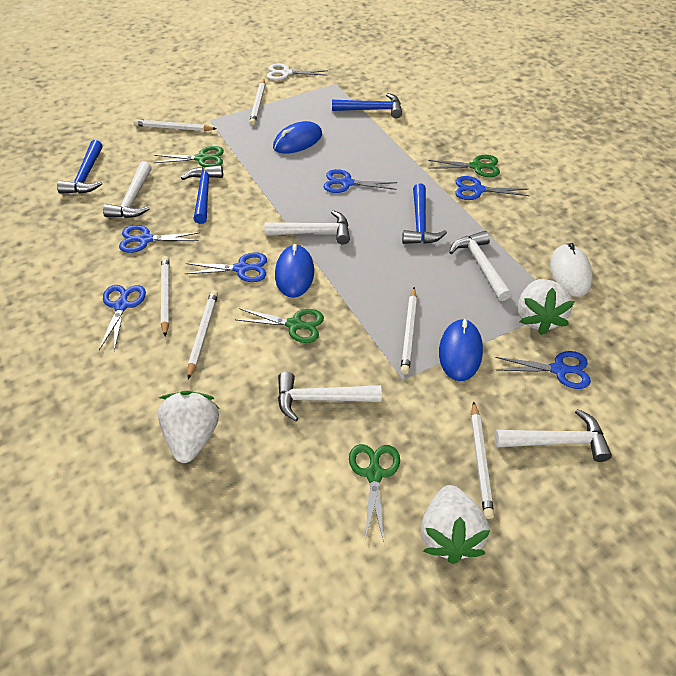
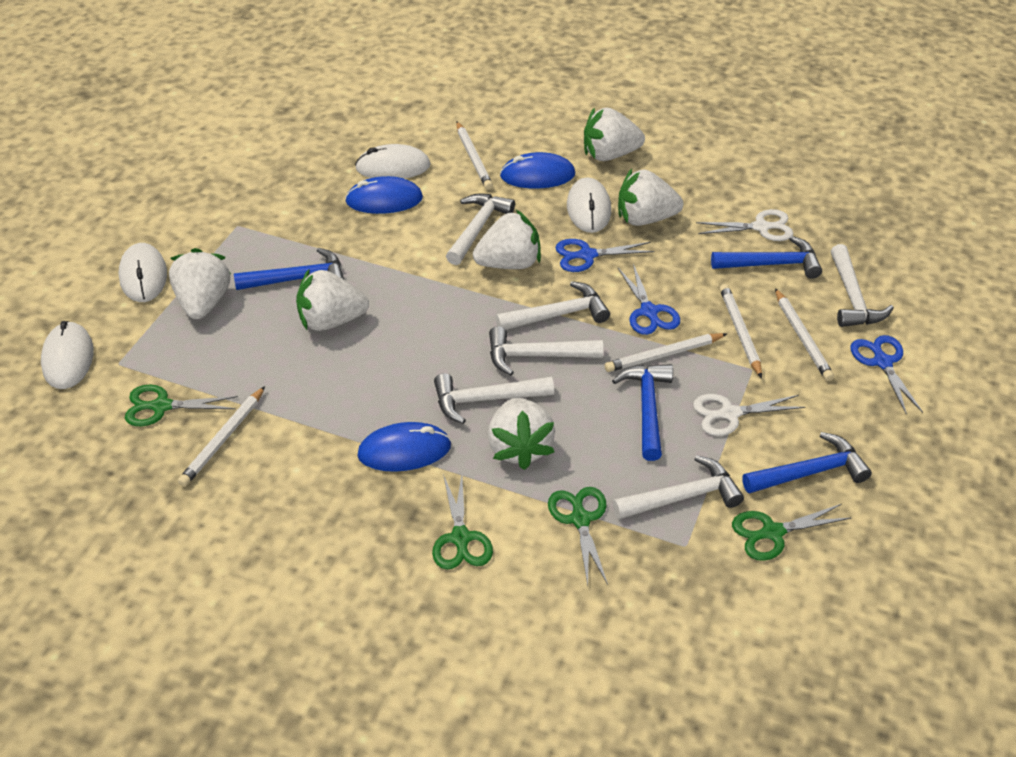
blue scissors: 6 -> 3
white hammer: 5 -> 6
white mouse: 1 -> 4
white pencil: 6 -> 5
white scissors: 1 -> 2
white strawberry: 3 -> 6

